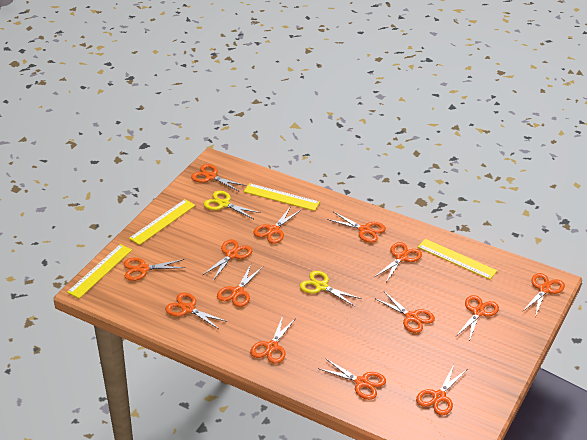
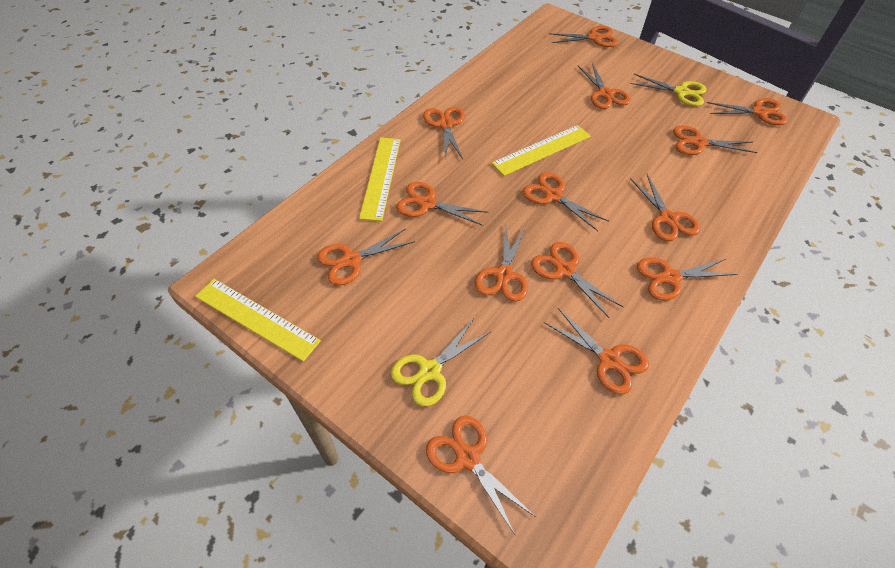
yellow ruler: 4 -> 3

